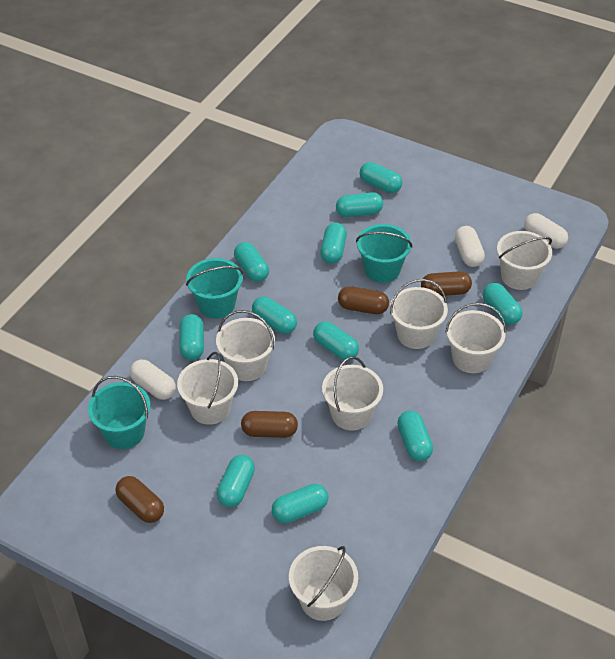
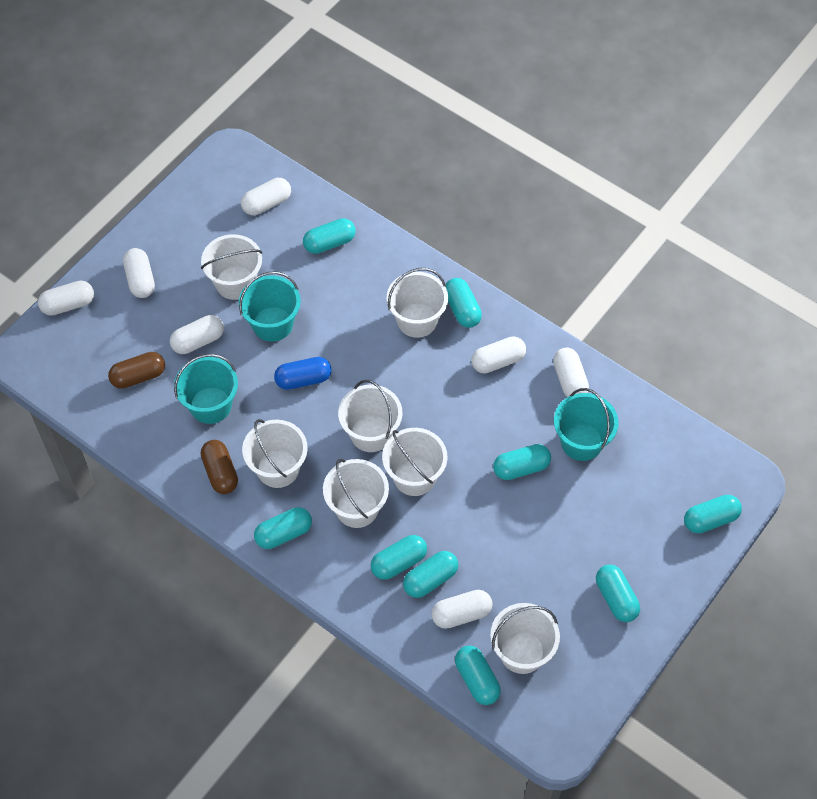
blue capsule: 0 -> 1
brown capsule: 4 -> 2
turquoise capsule: 11 -> 9
white capsule: 3 -> 7

